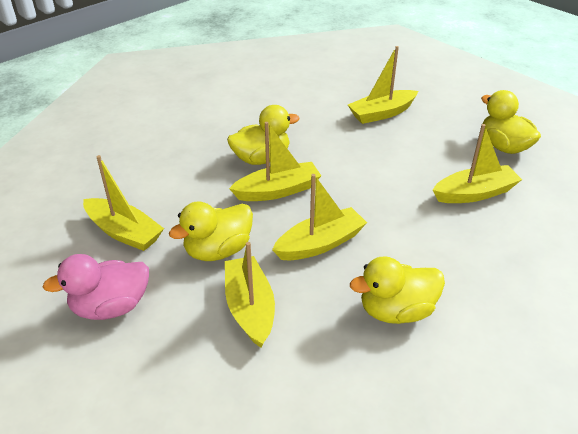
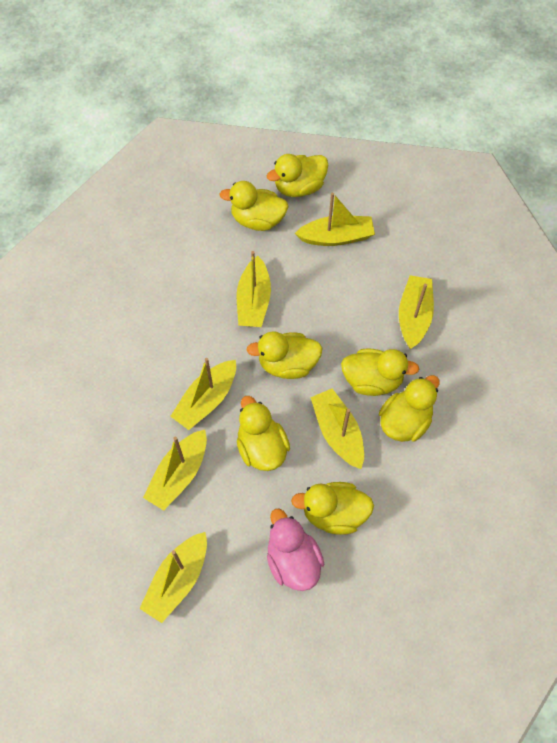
yellow boat: 6 -> 7
yellow duck: 4 -> 7

